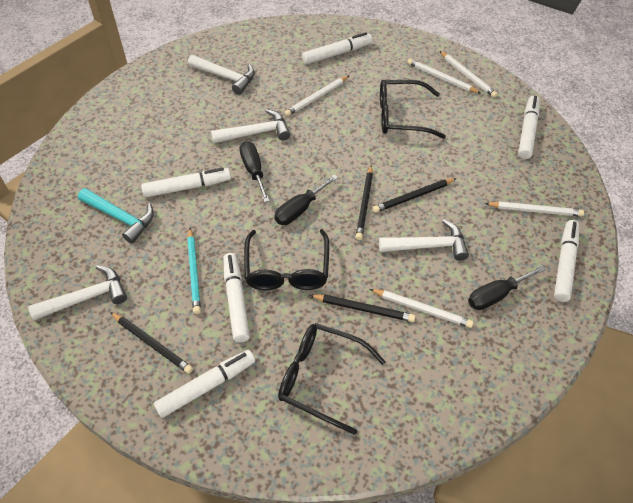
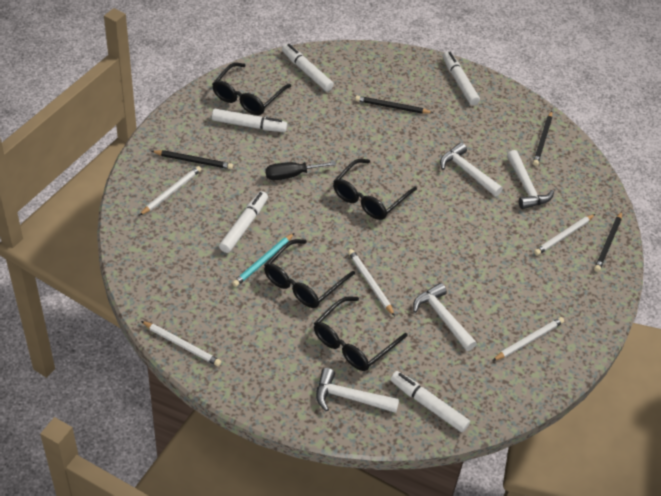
black glasses: 3 -> 4
black screwdriver: 3 -> 1
turquoise hammer: 1 -> 0
white marker: 6 -> 5

